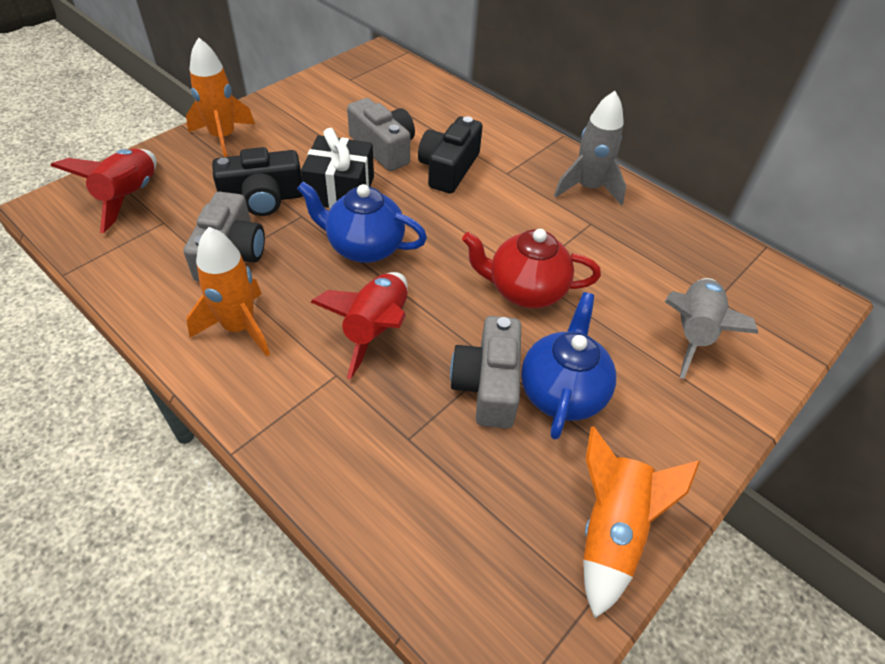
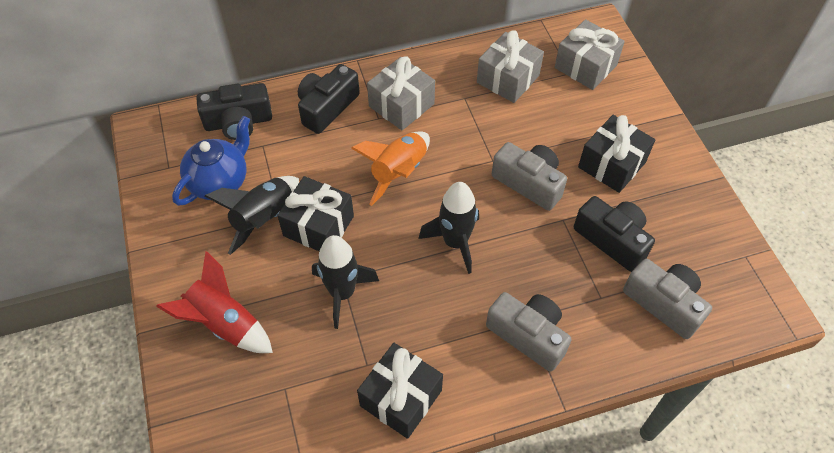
black camera: 2 -> 3
black gift: 1 -> 3
black rocket: 0 -> 3
blue teapot: 2 -> 1
grey gift: 0 -> 3
grey rocket: 2 -> 0
orange rocket: 3 -> 1
red rocket: 2 -> 1
red teapot: 1 -> 0

